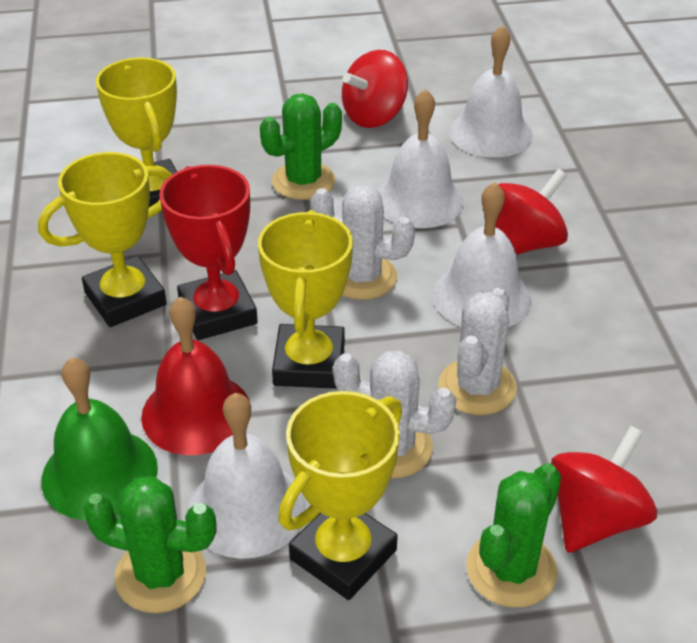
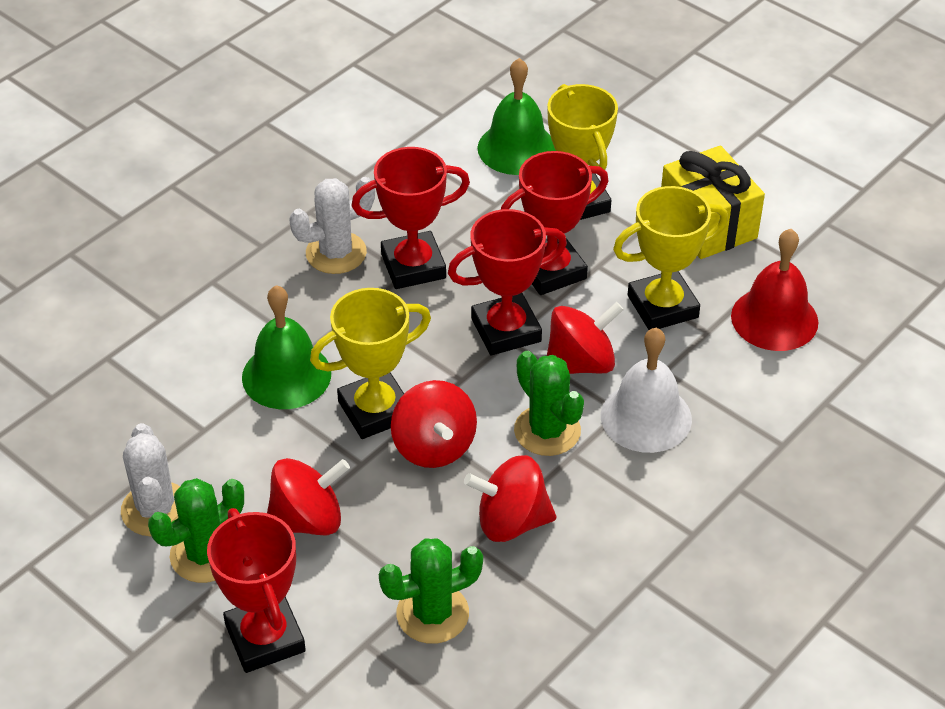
green bell: 1 -> 2
red spinning top: 3 -> 4
red trophy: 1 -> 4
white bell: 4 -> 1
white cactus: 3 -> 2
yellow gift: 0 -> 1
yellow trophy: 4 -> 3

